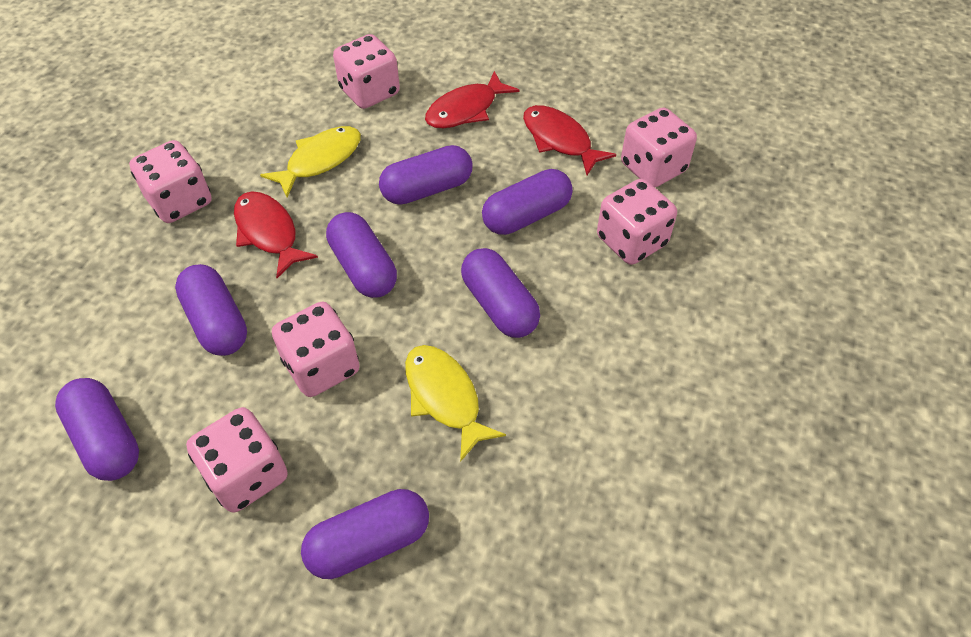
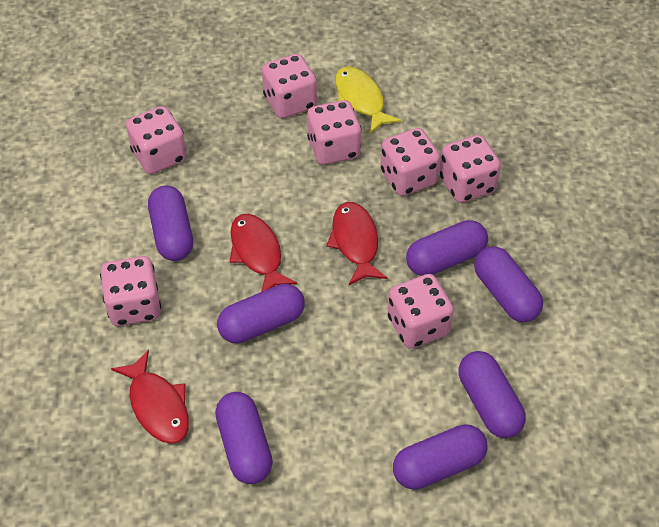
pink dice: 6 -> 7
yellow fish: 2 -> 1

